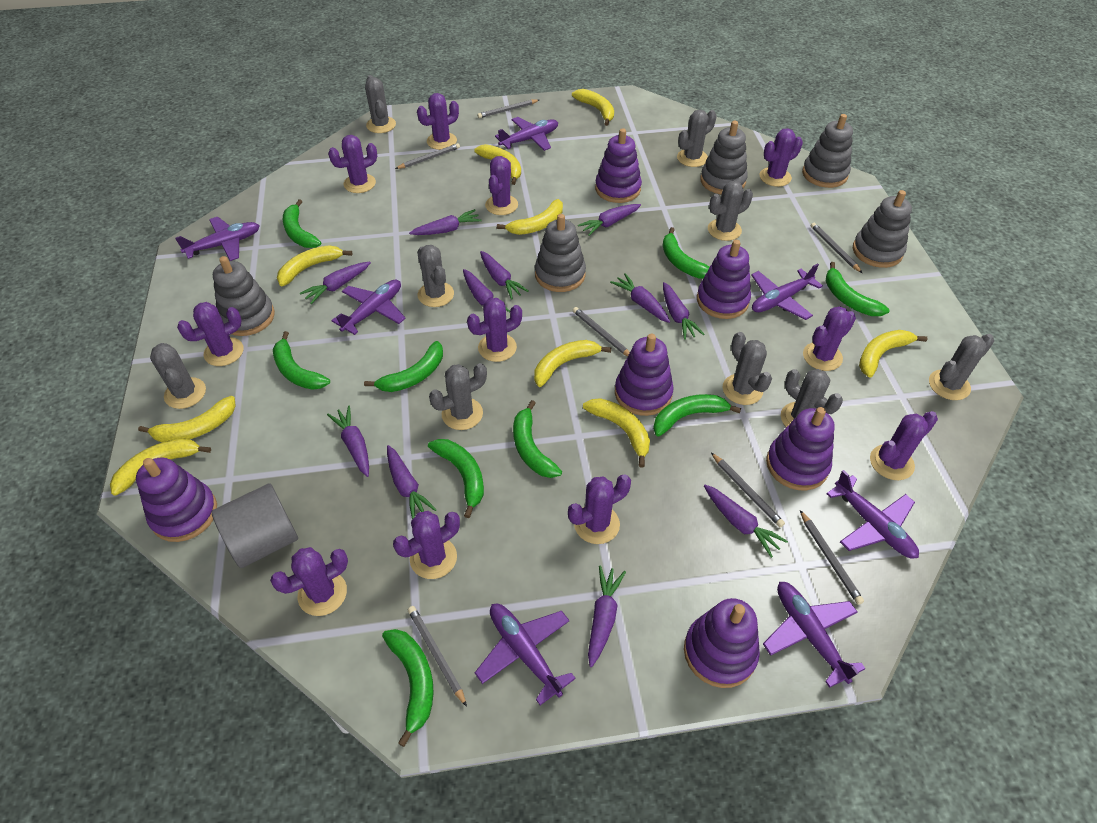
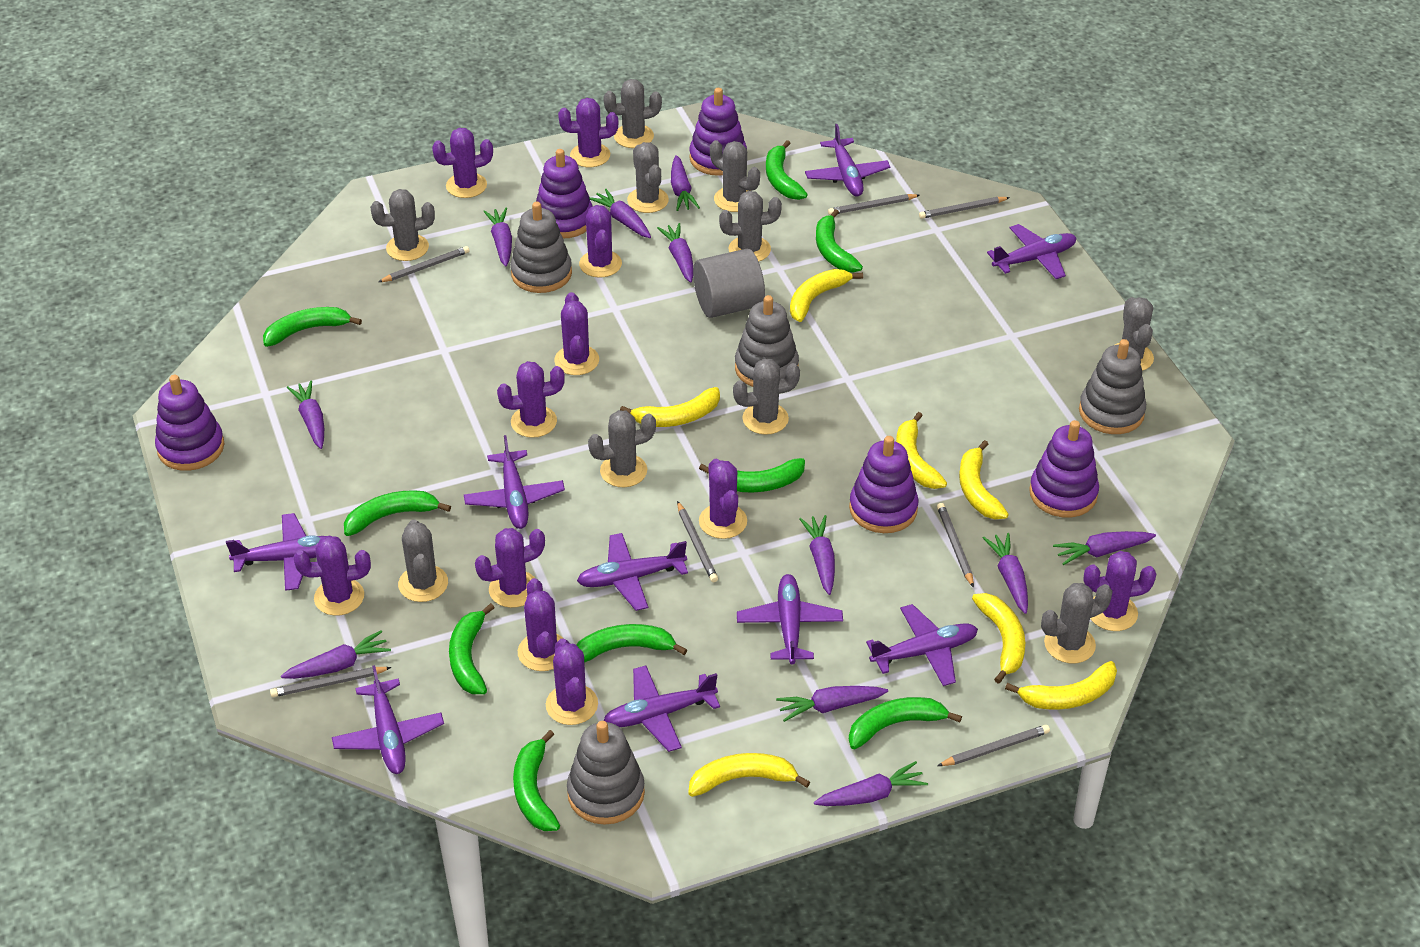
grey cactus: 9 -> 10
grey stacking toy: 5 -> 4
purple plane: 7 -> 9
purple stacking toy: 6 -> 5
yellow banana: 9 -> 7

